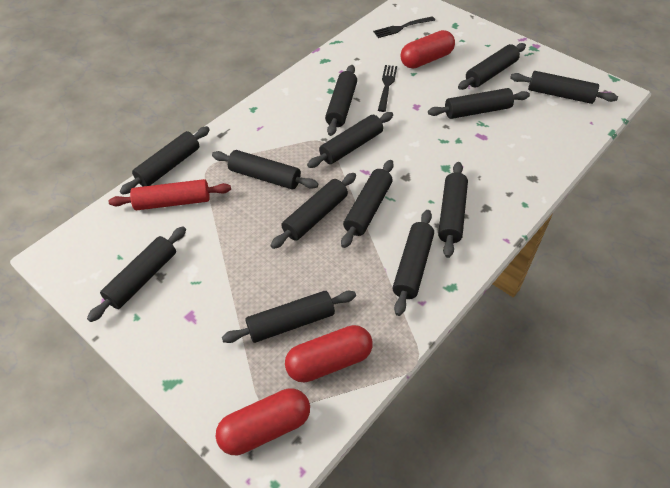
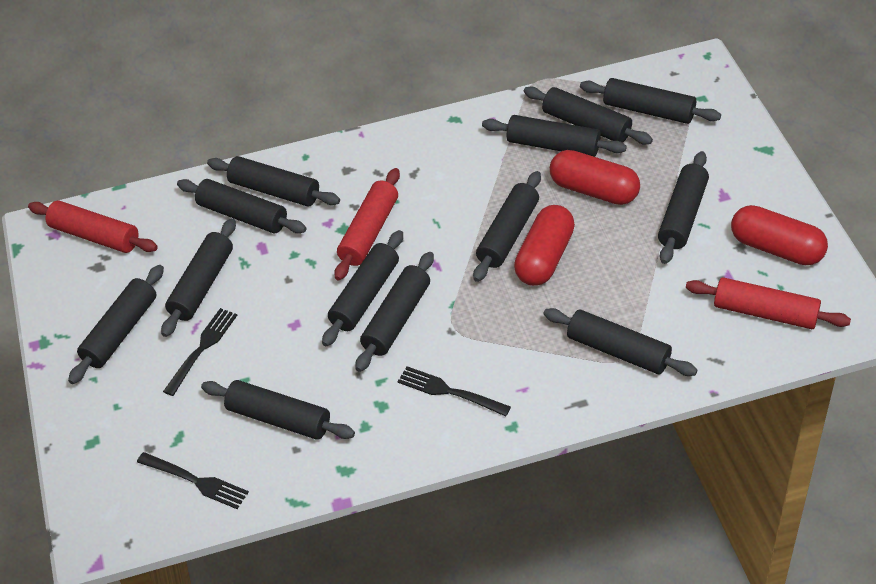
black fork: 2 -> 3
red rolling pin: 1 -> 3

